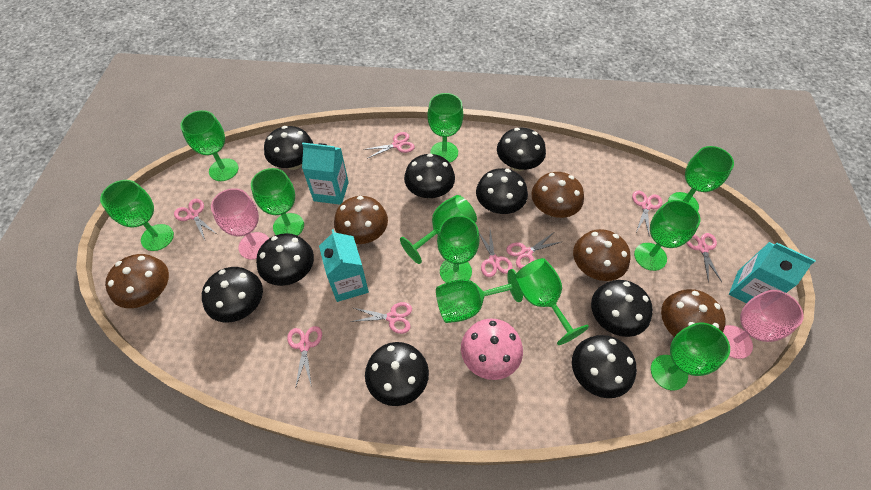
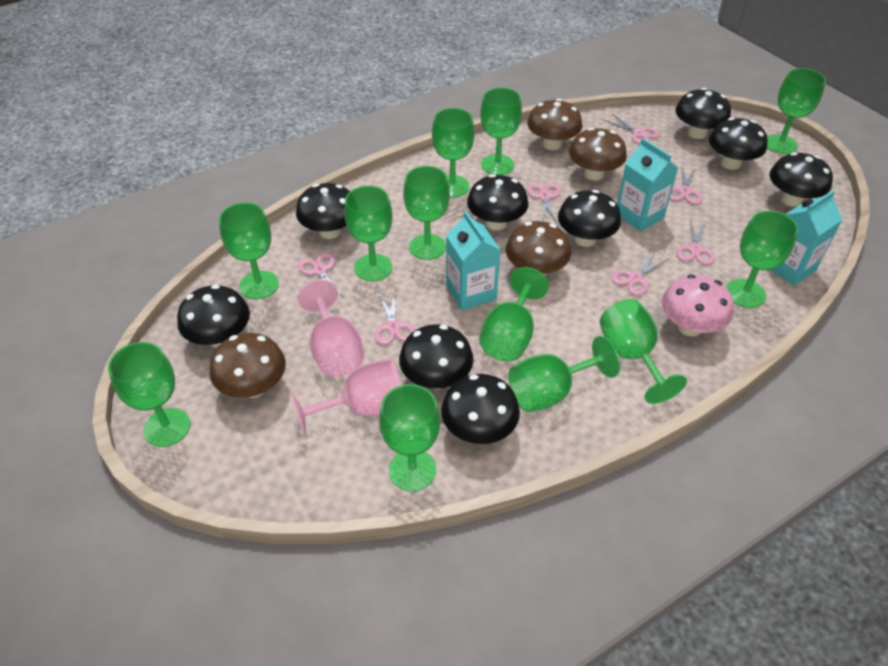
brown mushroom: 5 -> 4
green goblet: 11 -> 12
pink scissors: 8 -> 7

